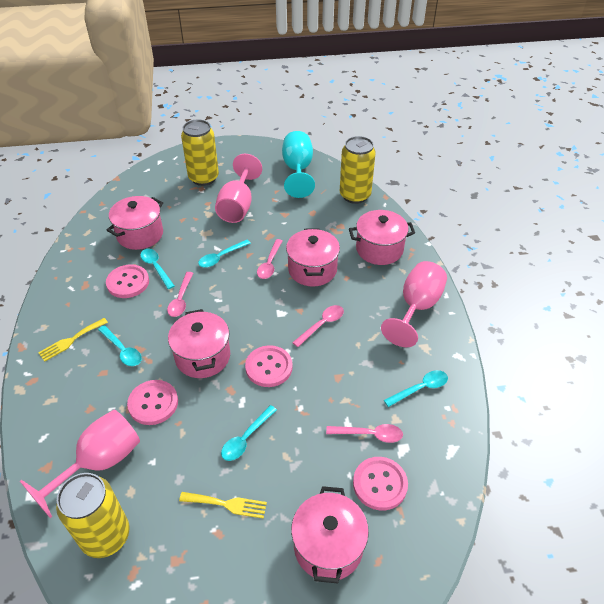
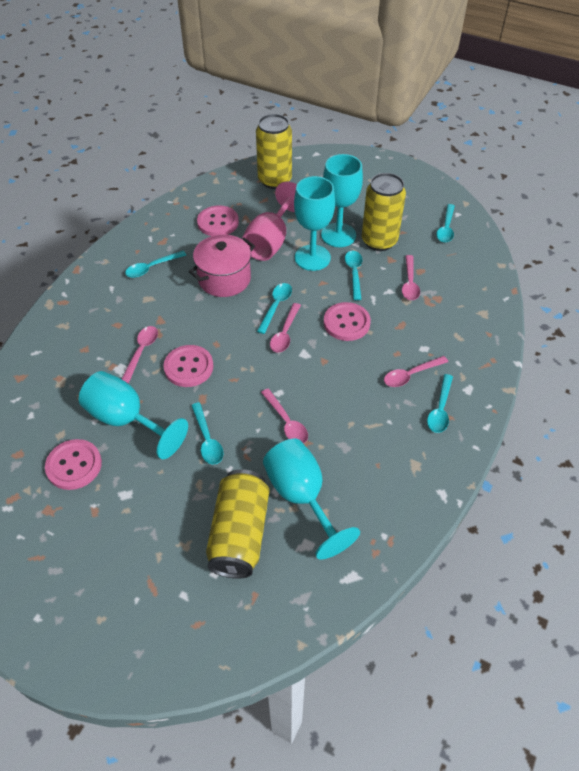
pink goblet: 3 -> 1
pink pot: 5 -> 1
pink spoon: 4 -> 5
turquoise goblet: 1 -> 4
turquoise spoon: 5 -> 6
yellow fork: 2 -> 0

